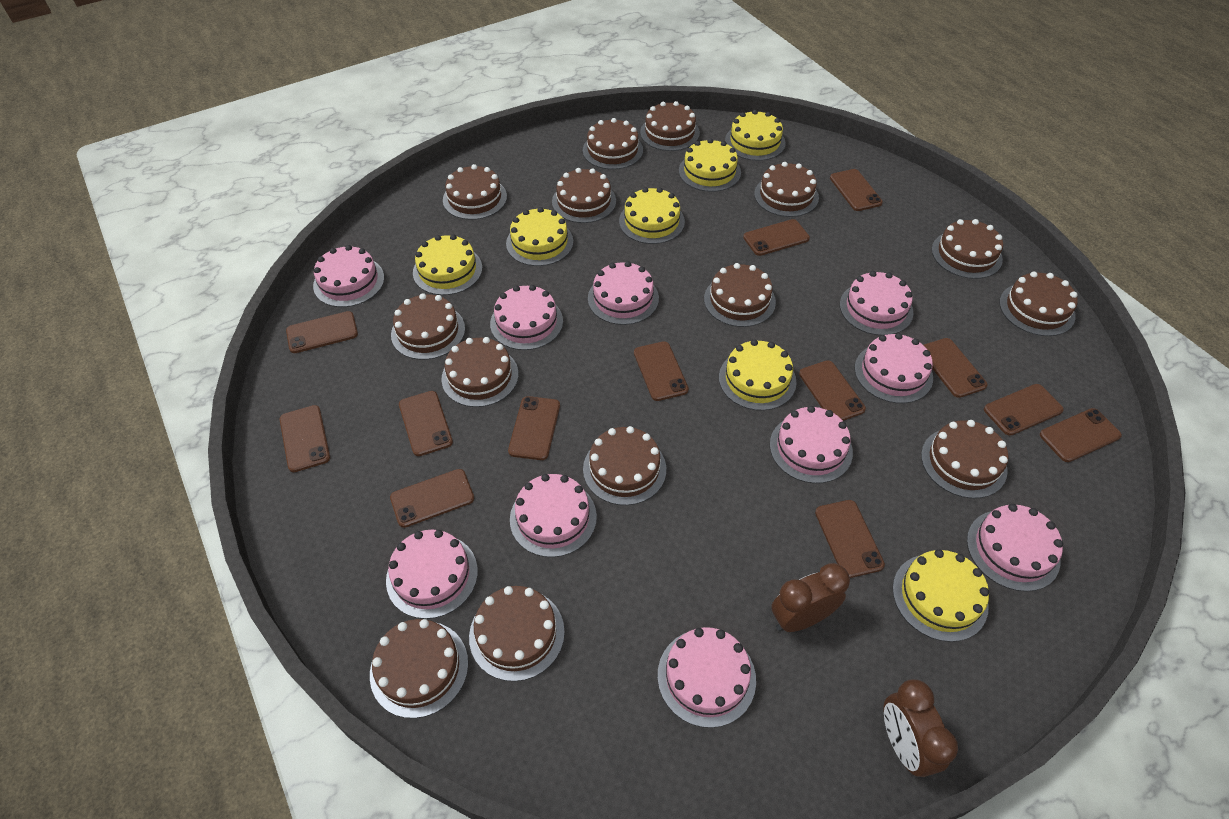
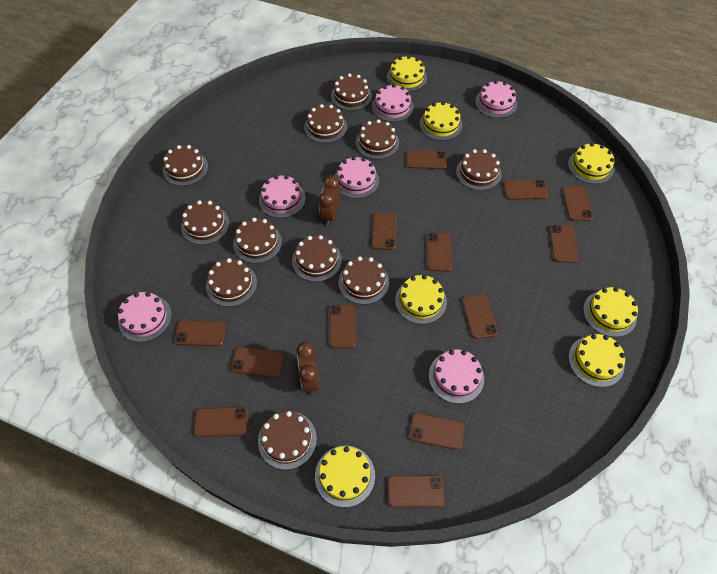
brown cake: 14 -> 11
pink cake: 10 -> 6

